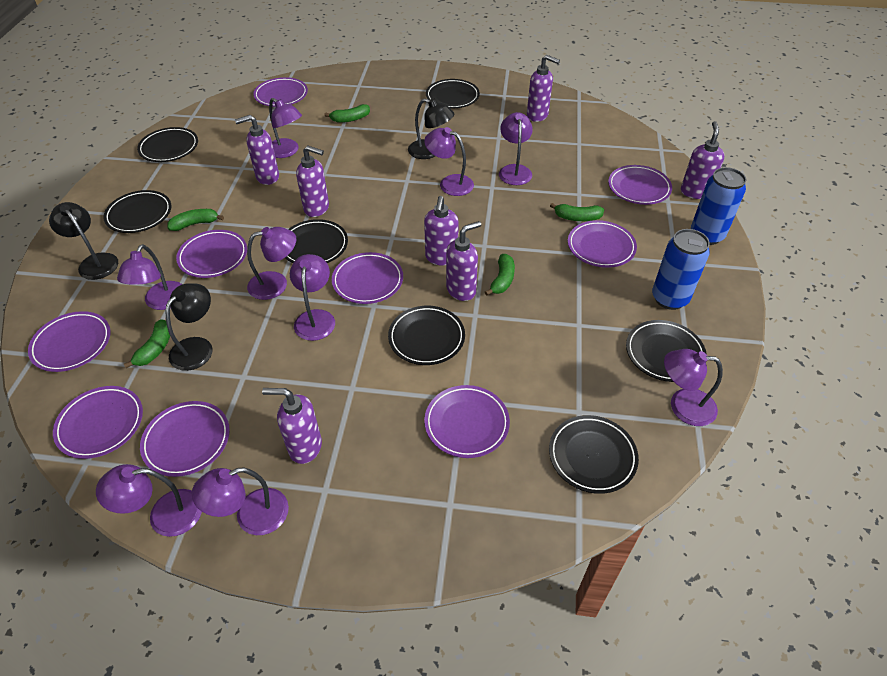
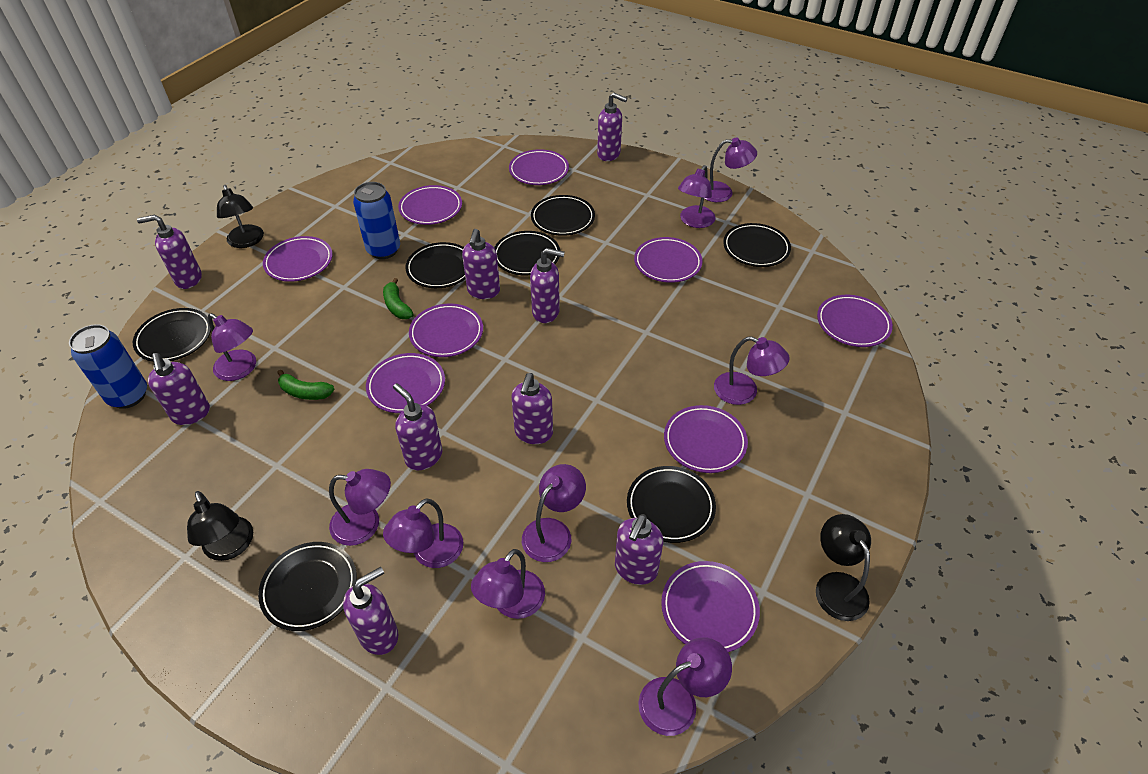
green banana: 5 -> 2
purple soap dispenser: 7 -> 9

